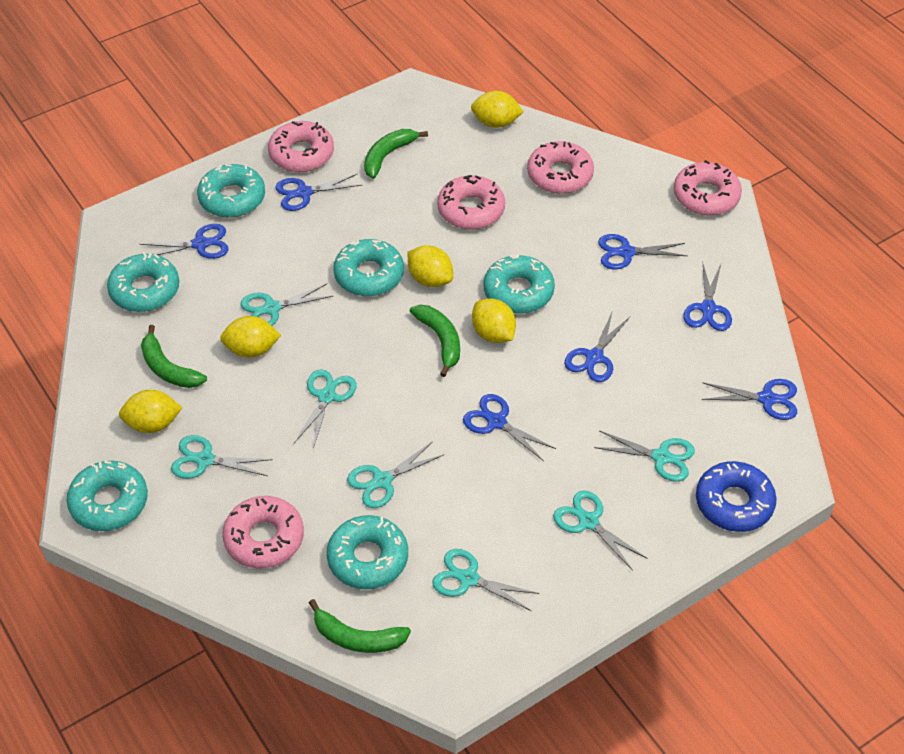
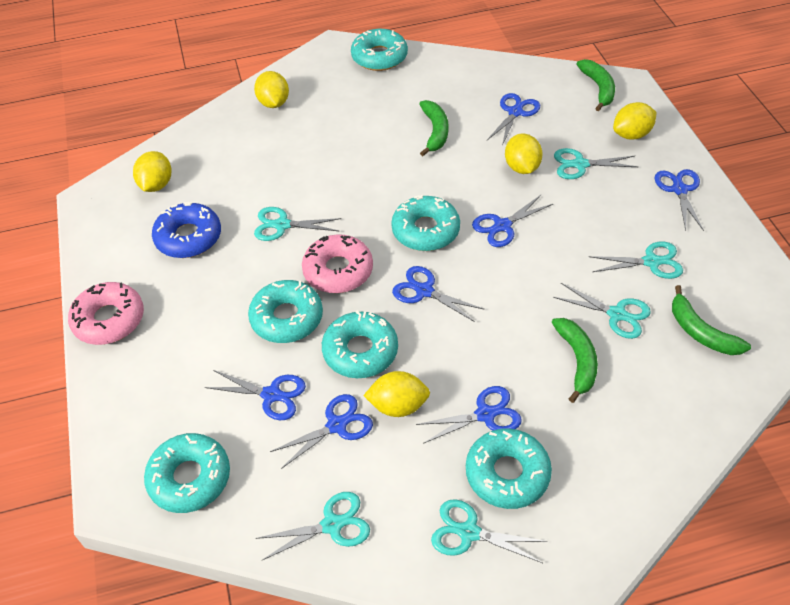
pink donut: 5 -> 2
turquoise scissors: 7 -> 6

